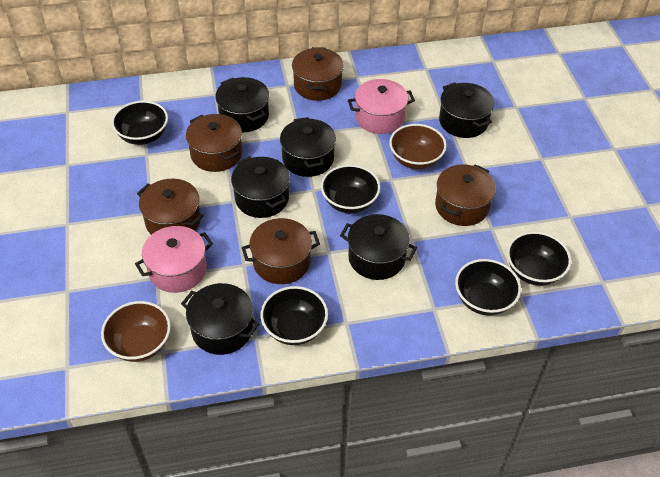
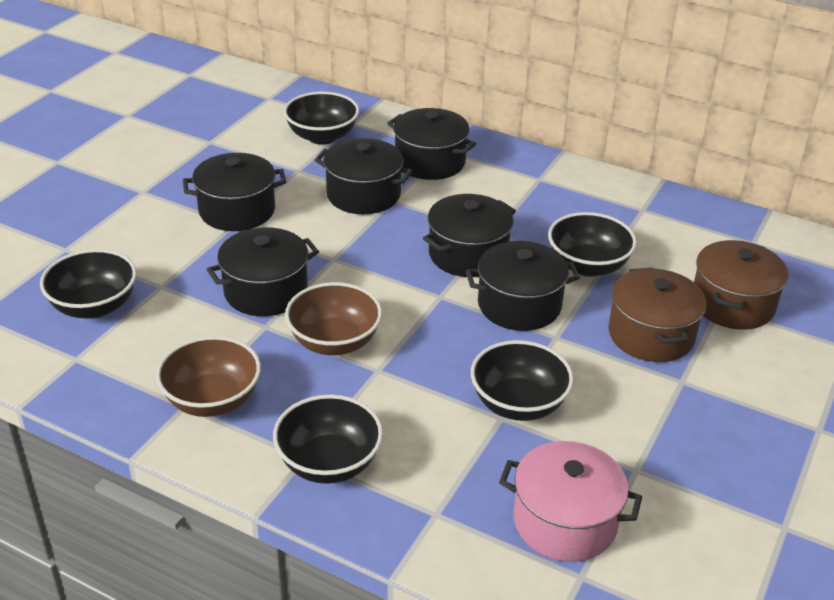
brown pot: 5 -> 2
pink pot: 2 -> 1

